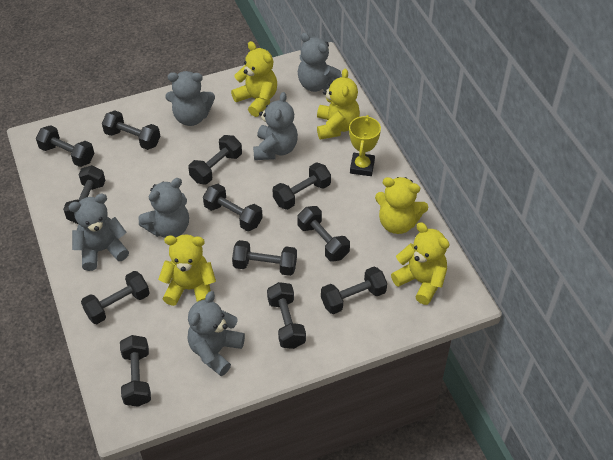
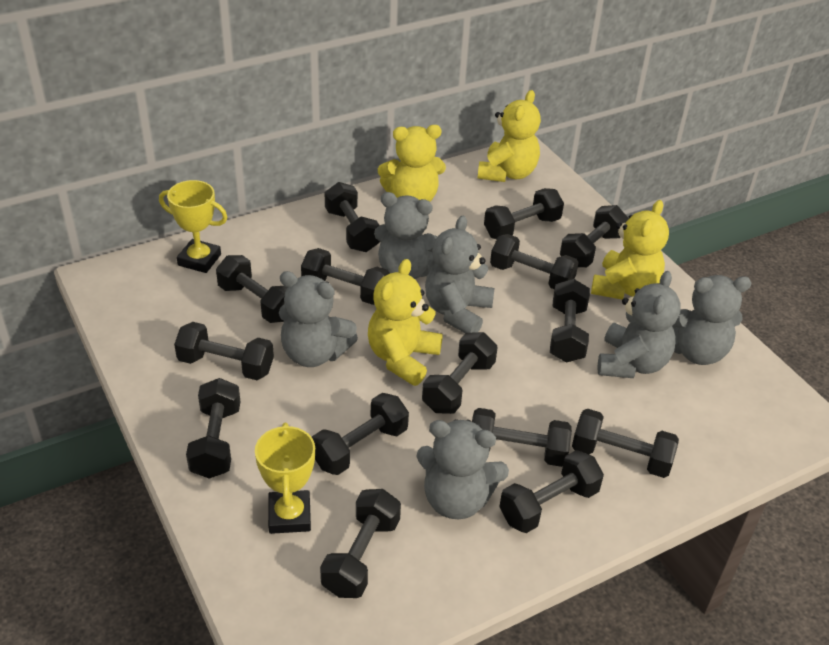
black dumbbell: 12 -> 15
yellow teddy bear: 5 -> 4
yellow trophy: 1 -> 2

